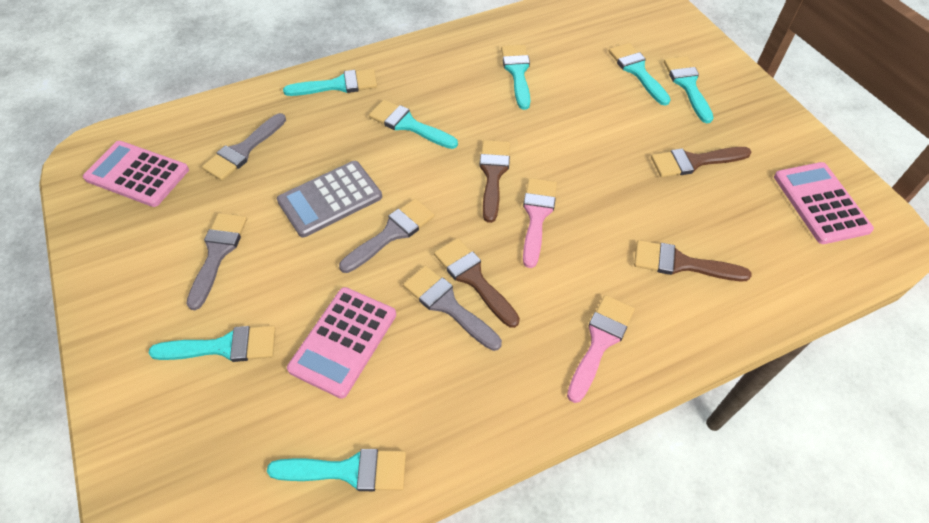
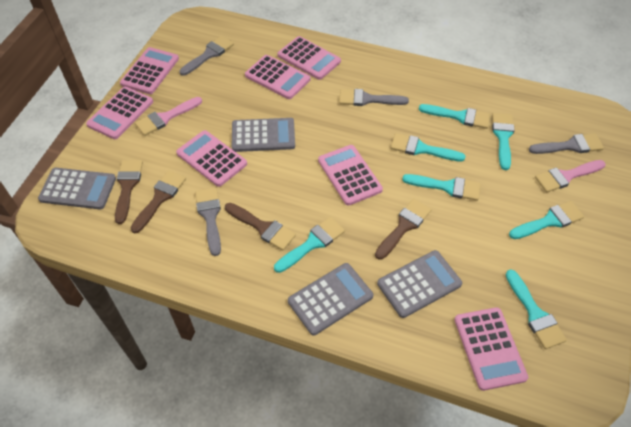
grey calculator: 1 -> 4
pink calculator: 3 -> 7

